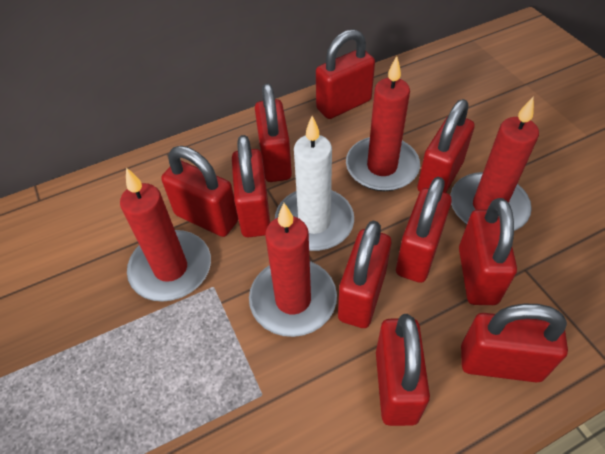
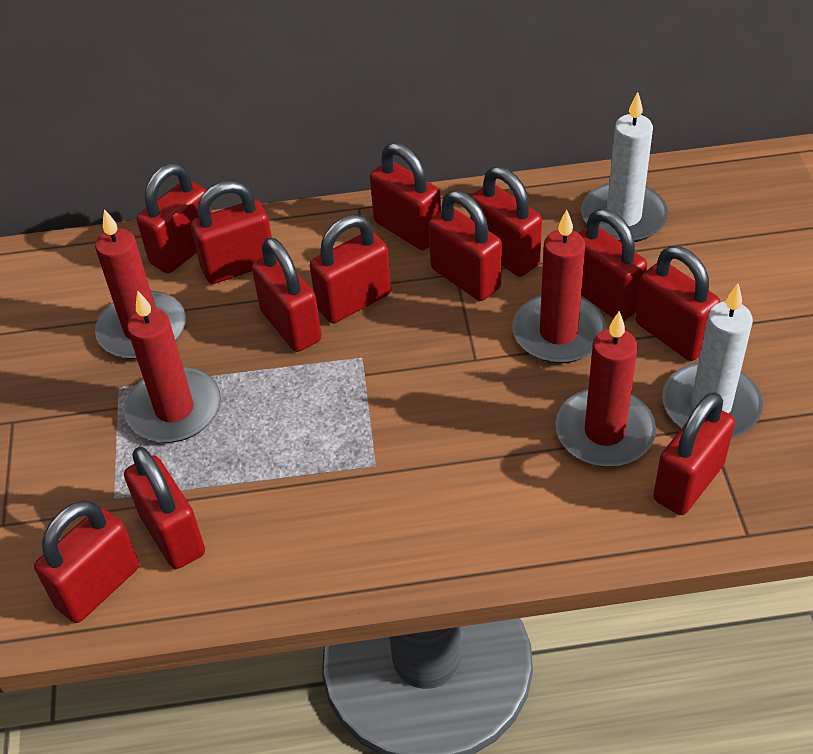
red padlock: 10 -> 12
white candle: 1 -> 2

